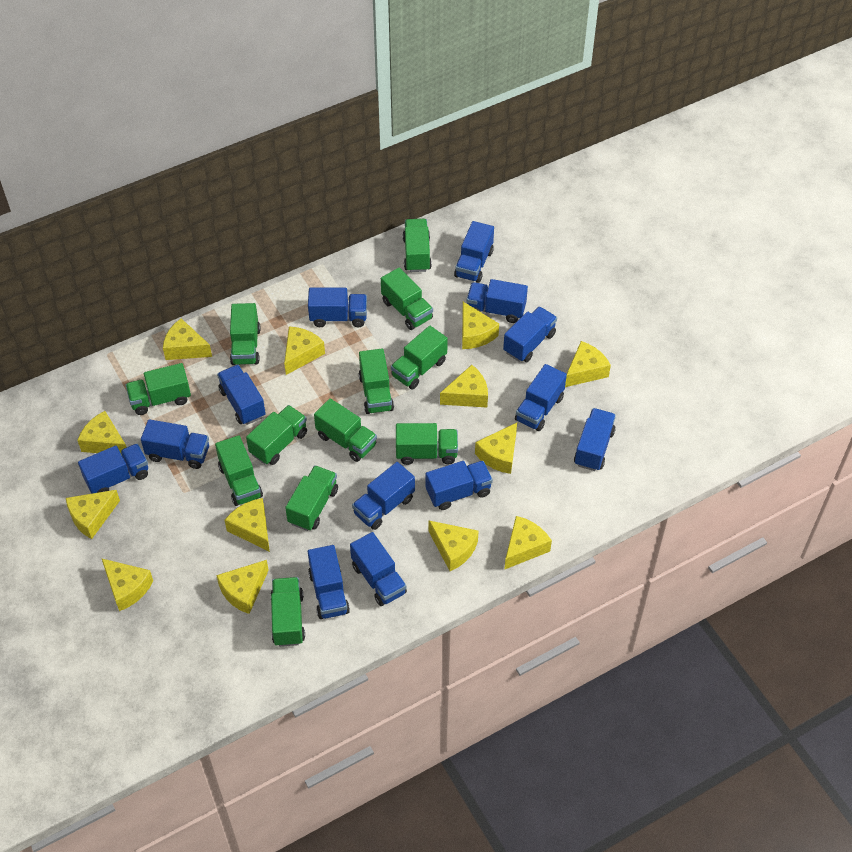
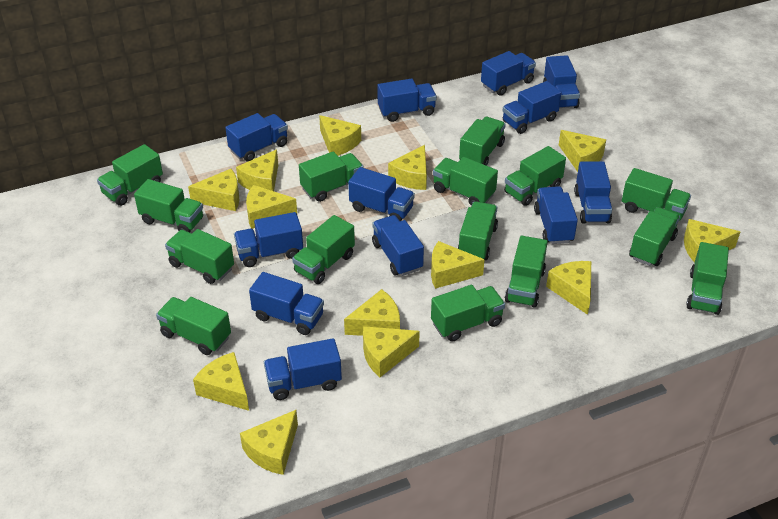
blue truck: 13 -> 12
green truck: 12 -> 15

